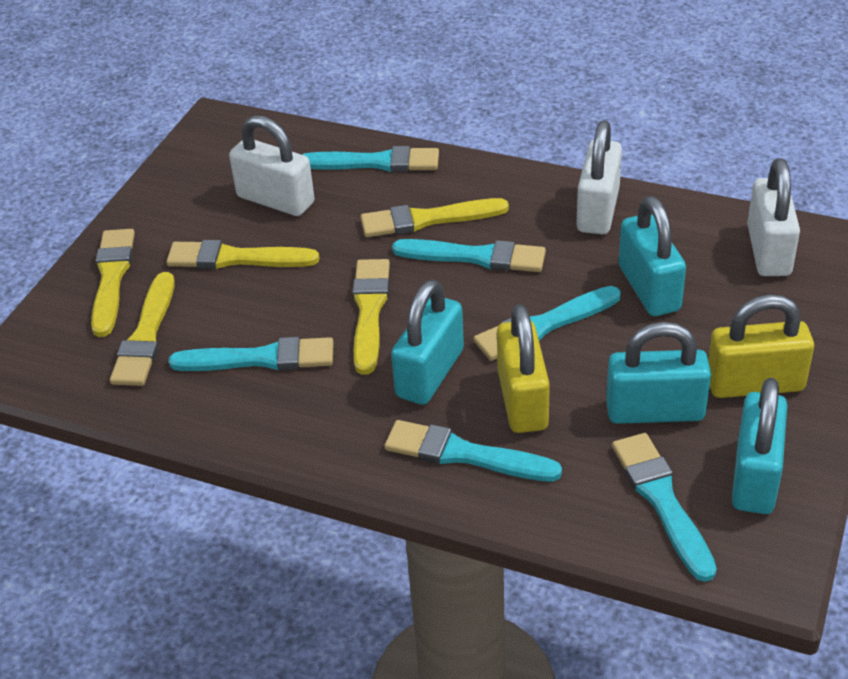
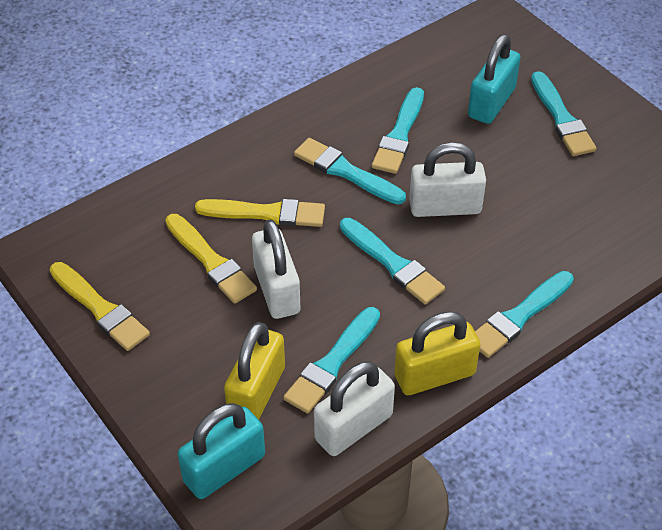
turquoise padlock: 4 -> 2
yellow brush: 5 -> 3

